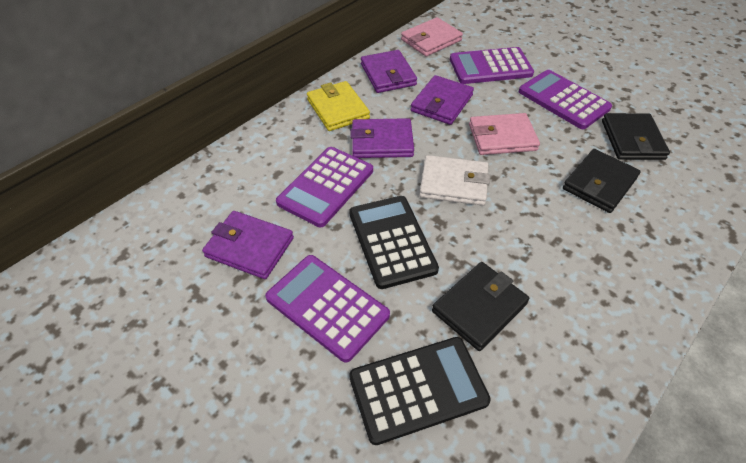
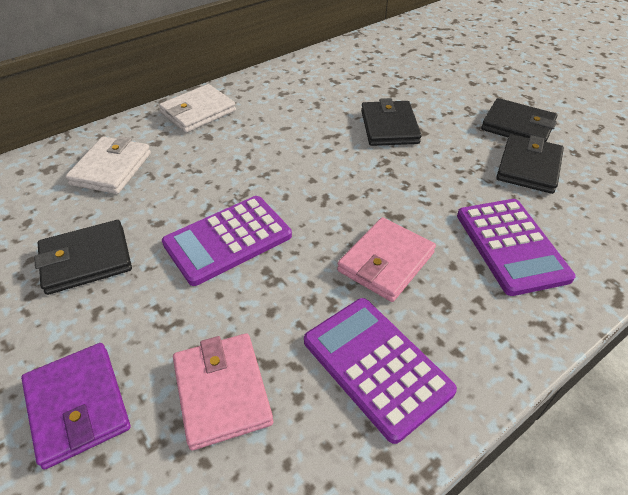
black calculator: 2 -> 0
black wallet: 3 -> 4
purple calculator: 4 -> 3
purple wallet: 4 -> 1
white wallet: 1 -> 2
yellow wallet: 1 -> 0

